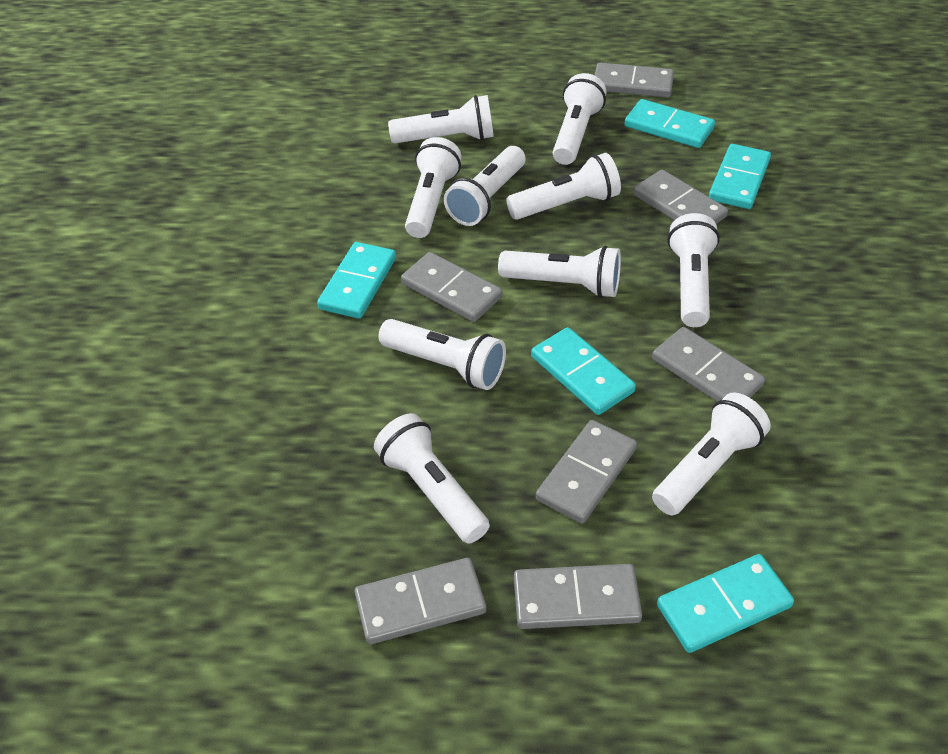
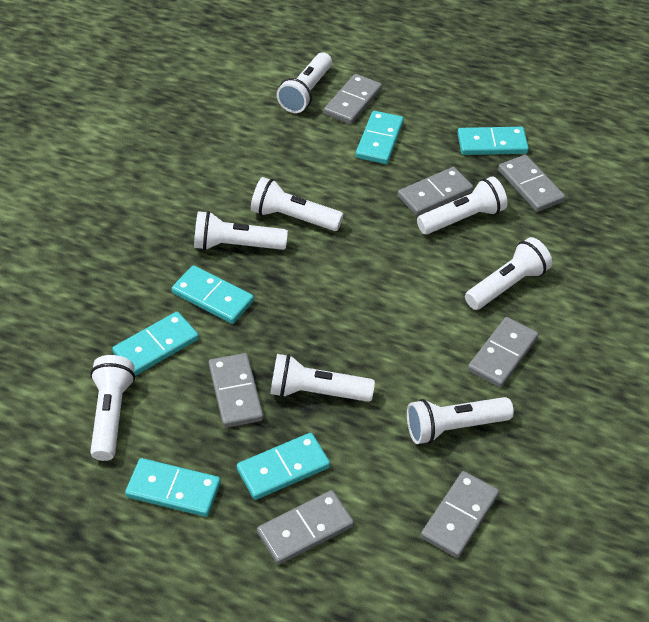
turquoise domino: 5 -> 6
white flashlight: 10 -> 8

